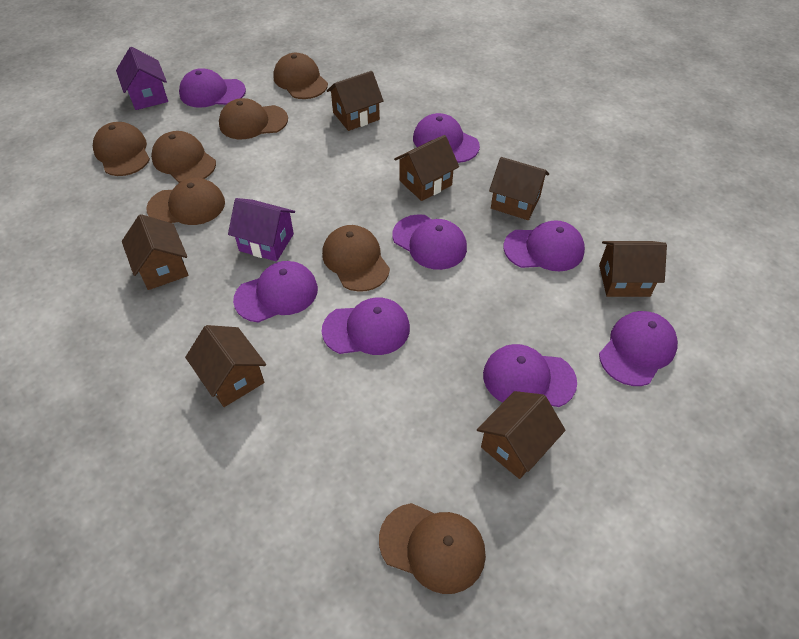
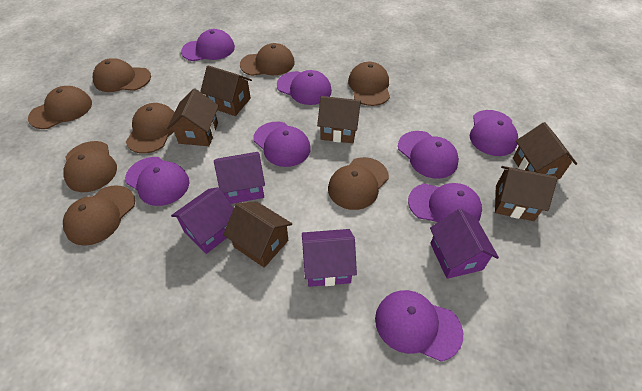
brown cap: 7 -> 8
brown house: 7 -> 6
purple house: 2 -> 4

